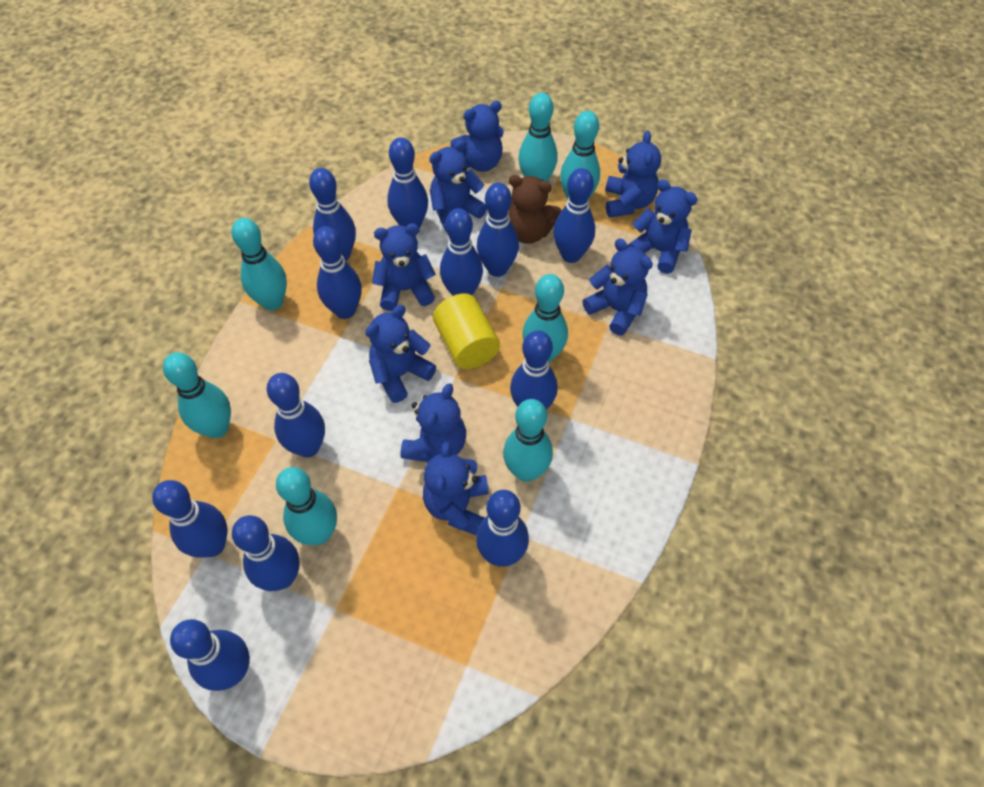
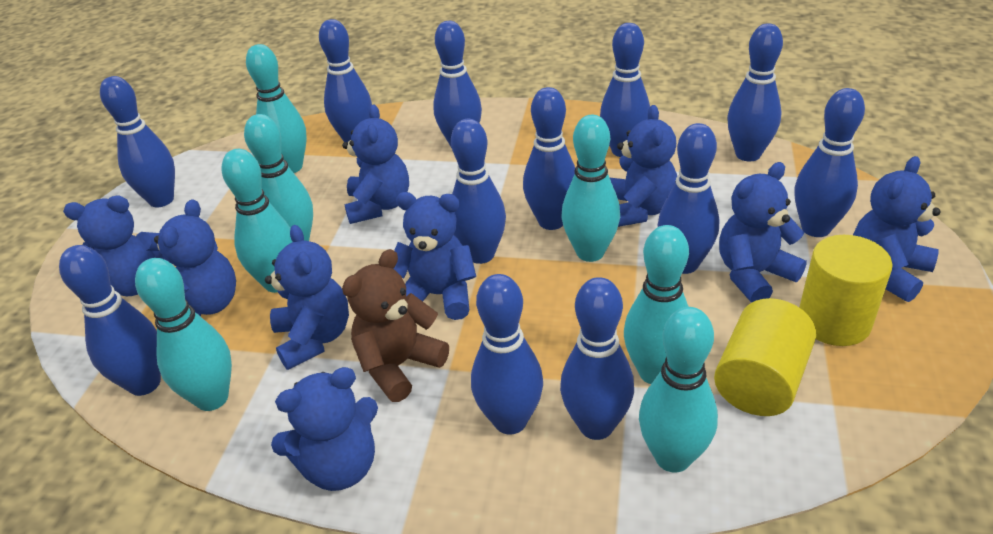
yellow cylinder: 1 -> 2

